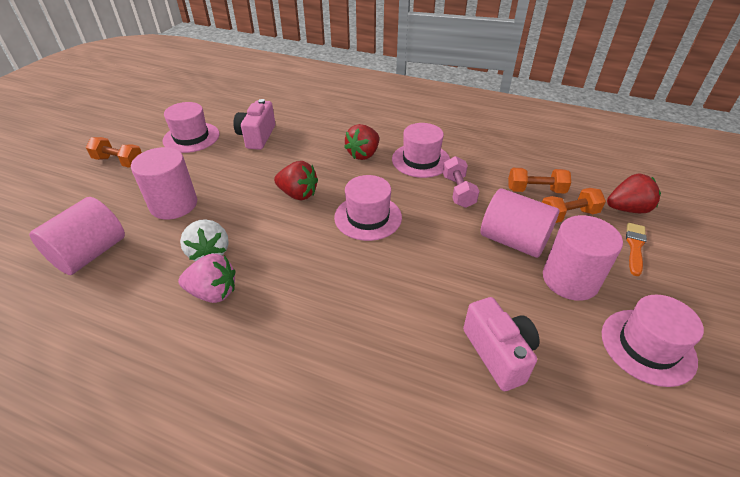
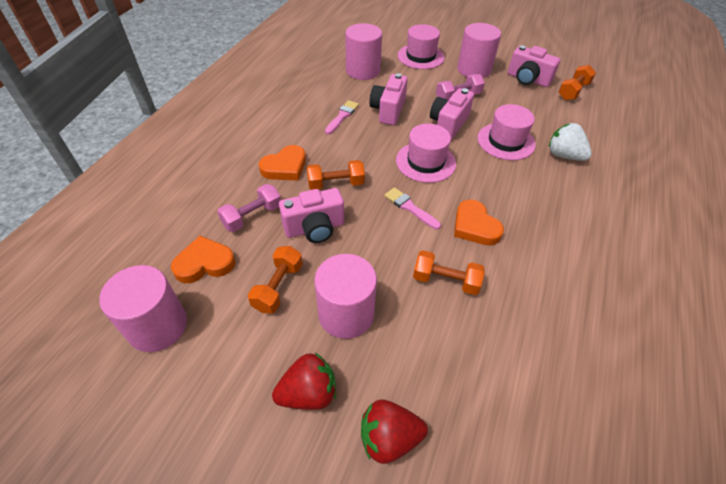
orange brush: 1 -> 0
orange dumbbell: 3 -> 4
orange heart: 0 -> 3
pink brush: 0 -> 2
pink camera: 2 -> 4
pink dumbbell: 1 -> 2
pink hat: 4 -> 3
pink strawberry: 1 -> 0
red strawberry: 3 -> 2

